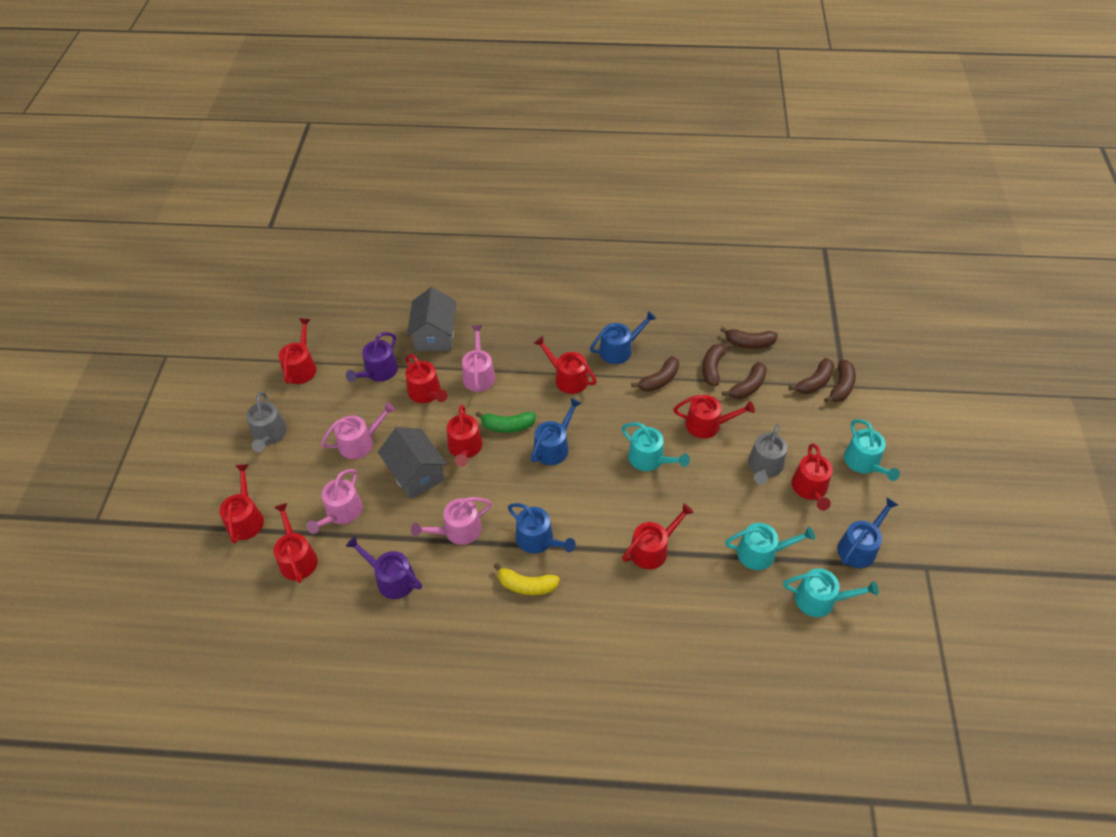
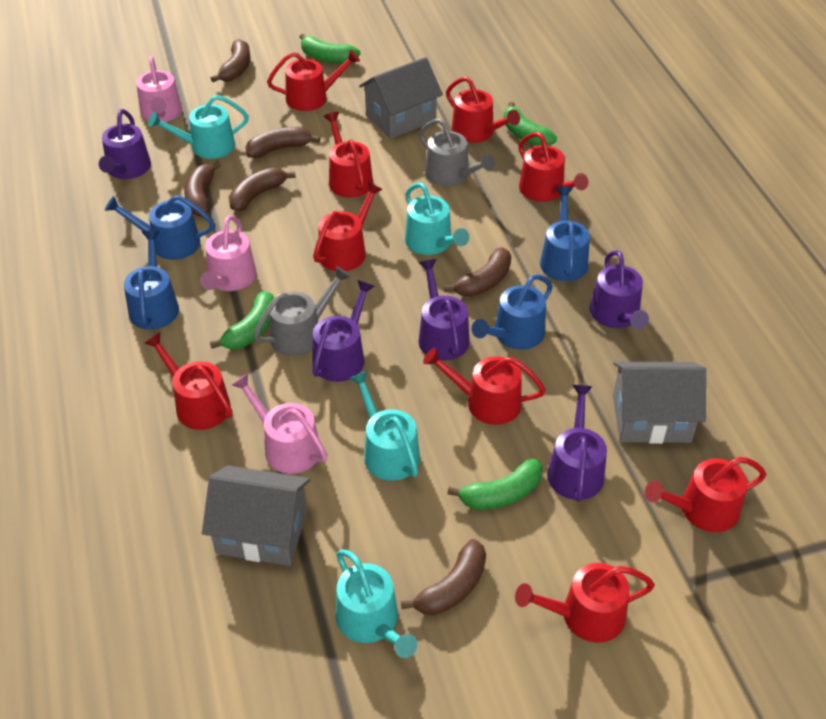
green banana: 1 -> 4
grey house: 2 -> 3
pink watering can: 4 -> 3
purple watering can: 2 -> 5
yellow banana: 1 -> 0

